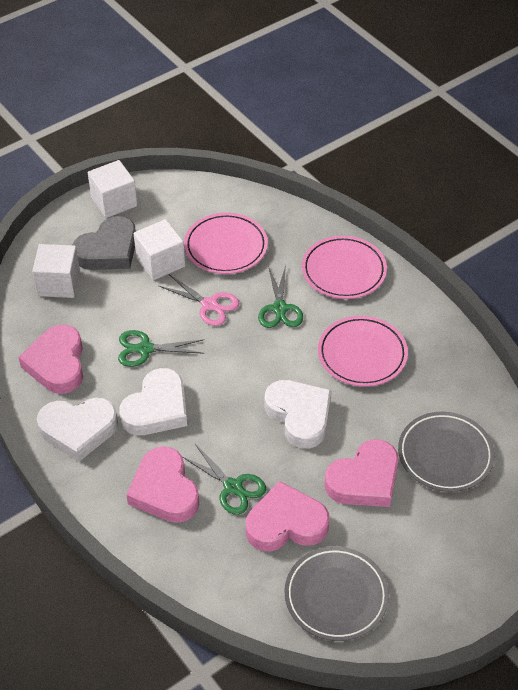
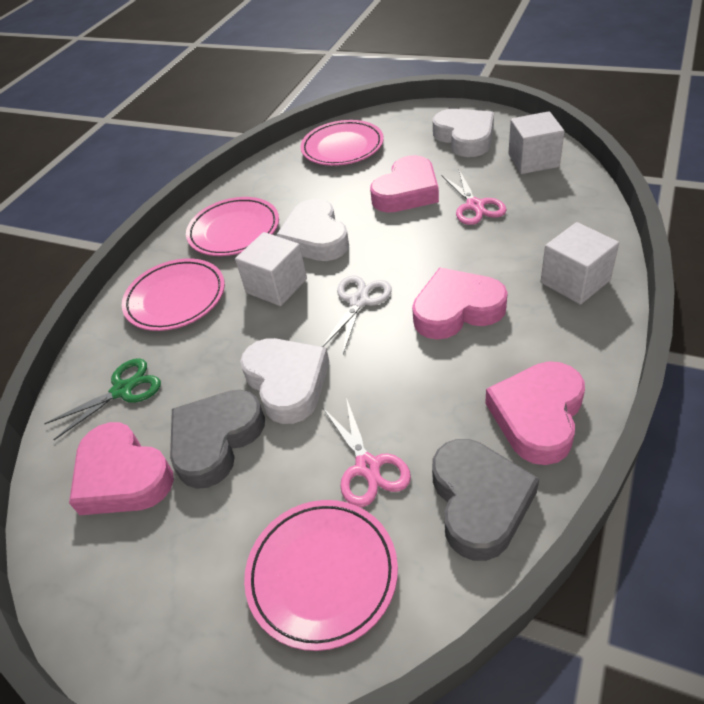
green scissors: 3 -> 1
grey heart: 1 -> 2
grey plate: 2 -> 0
pink plate: 3 -> 4
pink scissors: 1 -> 2
white scissors: 0 -> 1

